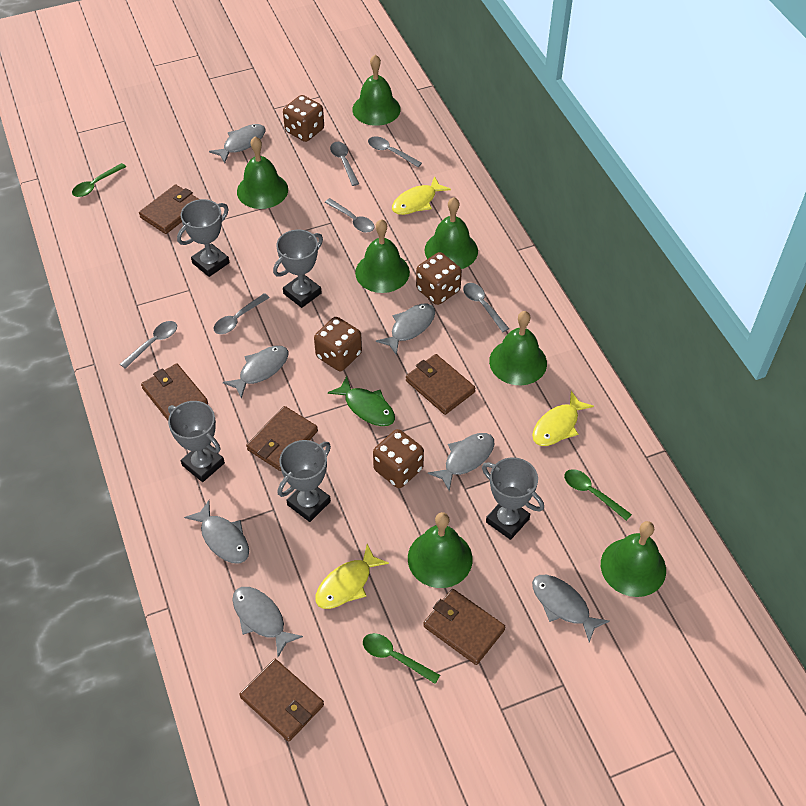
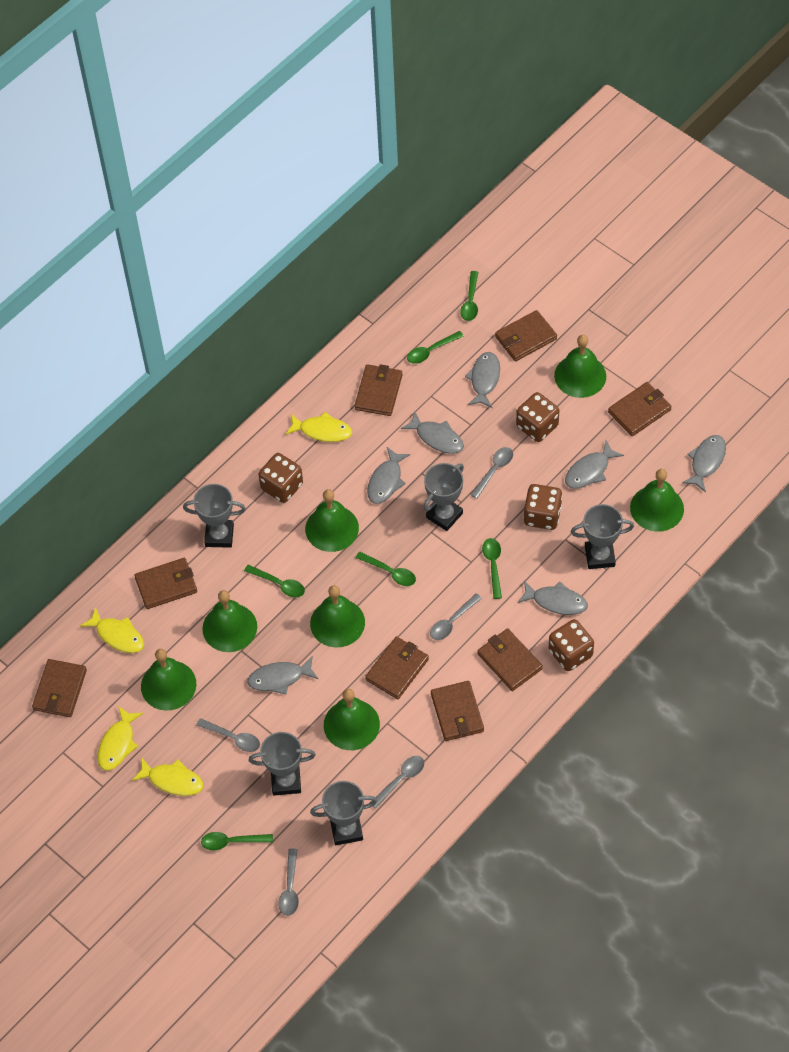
brown wallet: 6 -> 8
green fish: 1 -> 0
green spoon: 3 -> 6
grey spoon: 6 -> 5
yellow fish: 3 -> 4

